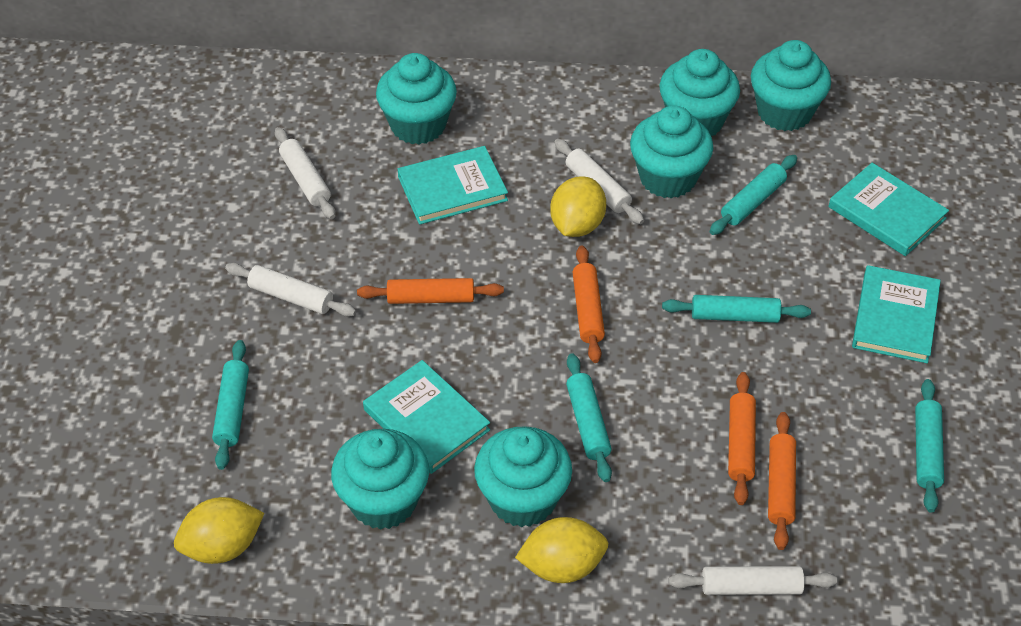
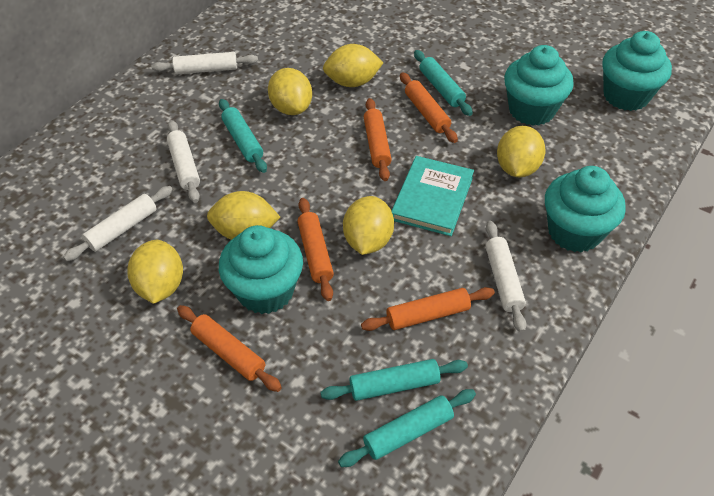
orange rolling pin: 4 -> 5
turquoise book: 4 -> 1
turquoise cupcake: 6 -> 4
turquoise rolling pin: 5 -> 4
yellow lemon: 3 -> 6

